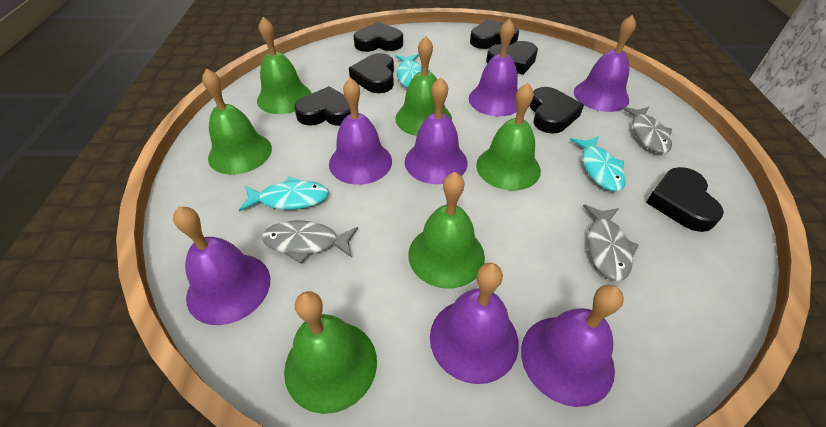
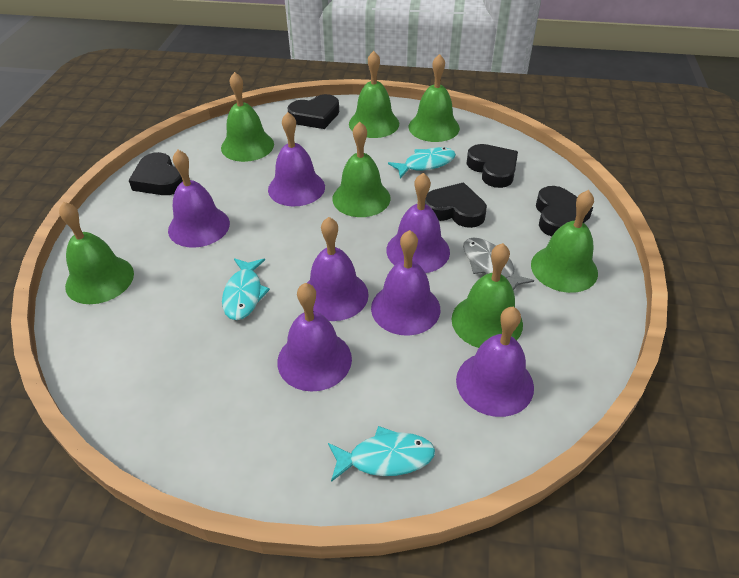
black heart: 7 -> 5
green bell: 6 -> 7
grey fish: 3 -> 1

